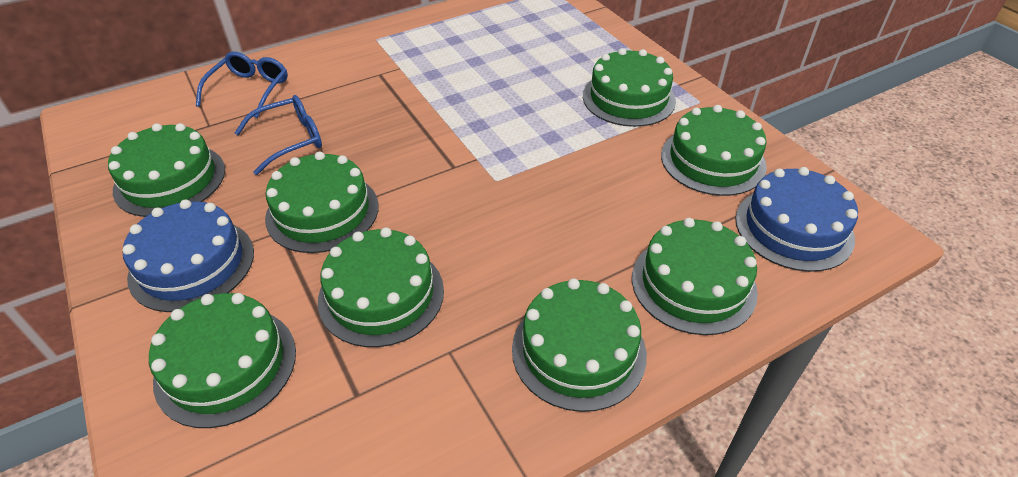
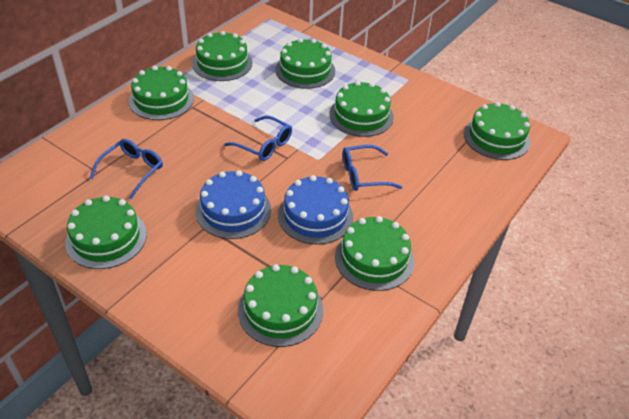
blue glasses: 2 -> 3

